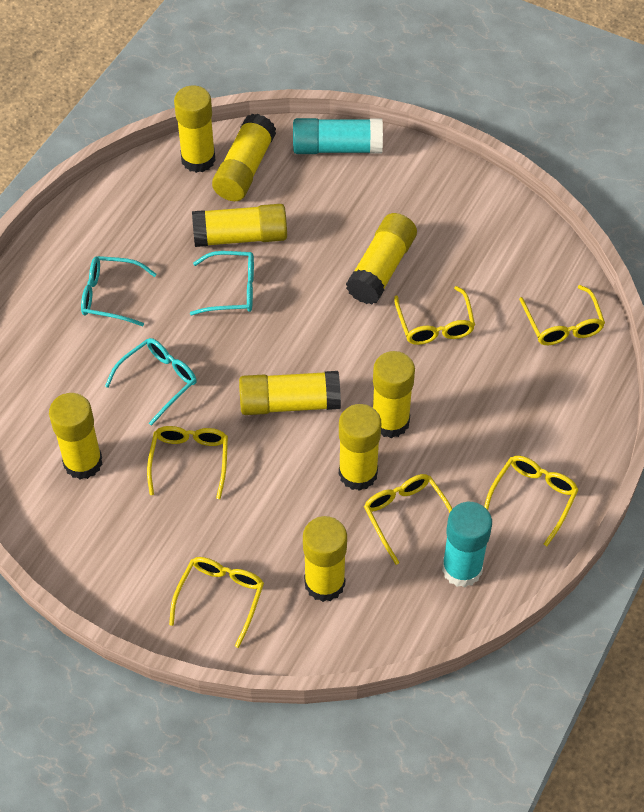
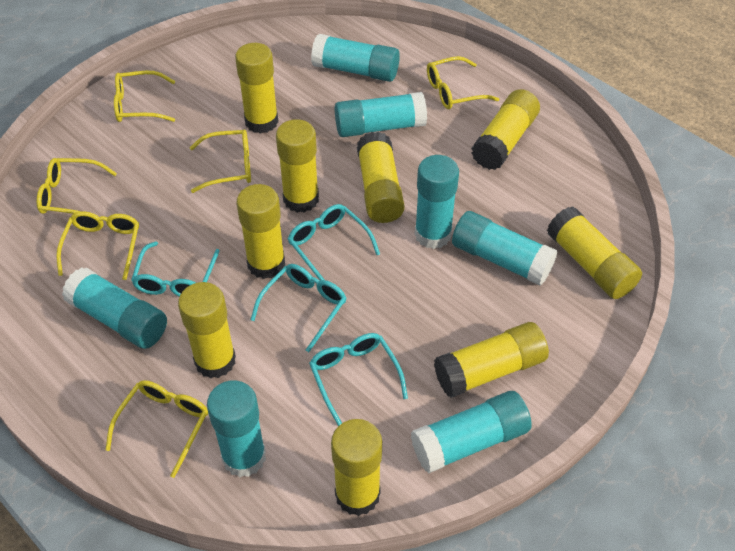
turquoise glasses: 3 -> 4
turquoise glue stick: 2 -> 7

